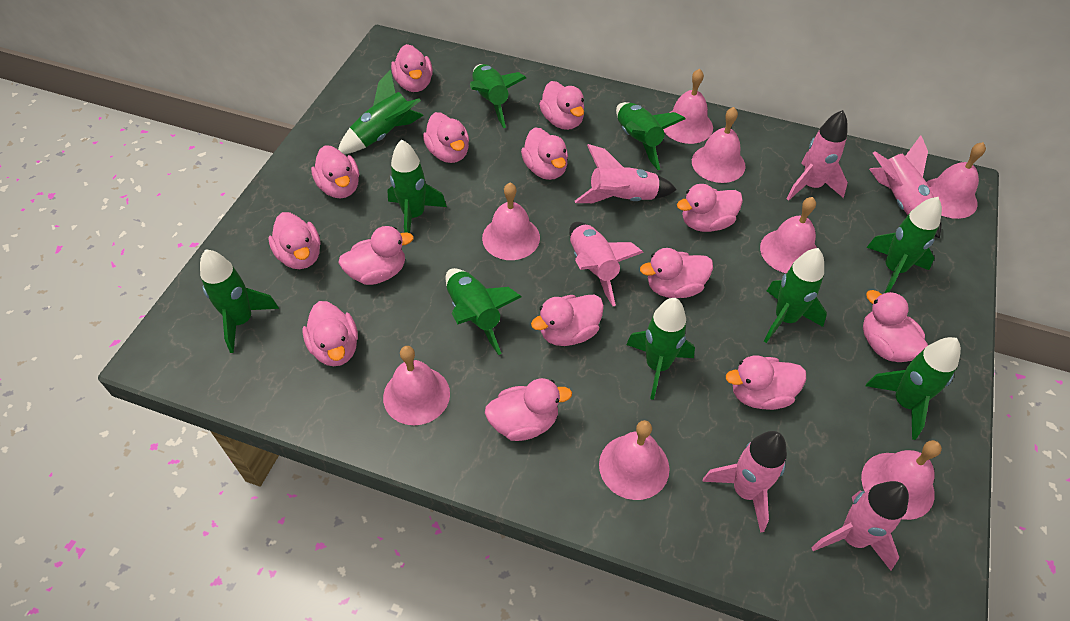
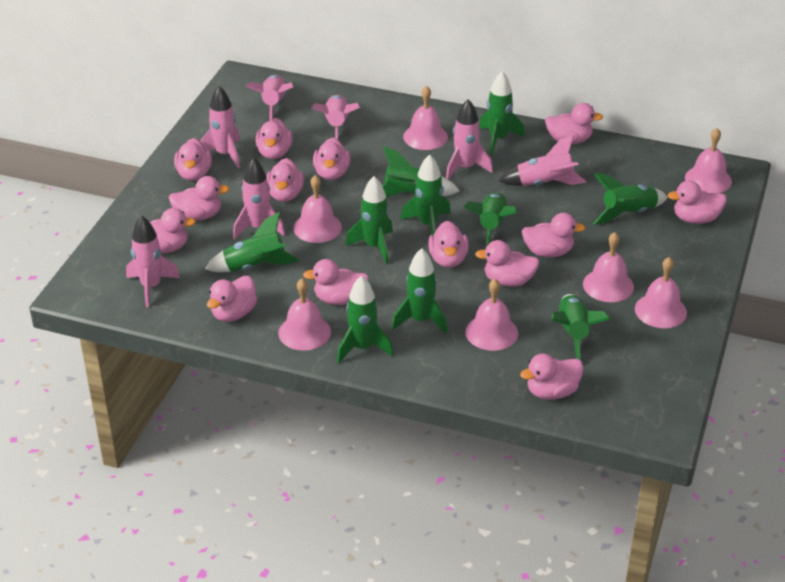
pink bell: 8 -> 7
pink rocket: 6 -> 7

